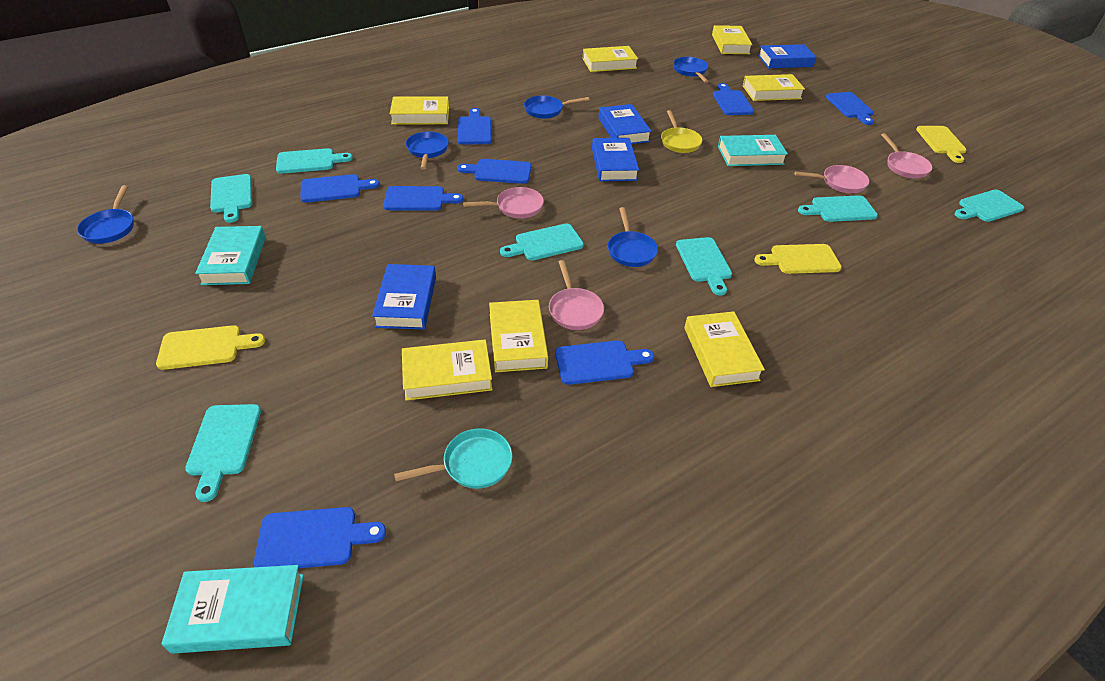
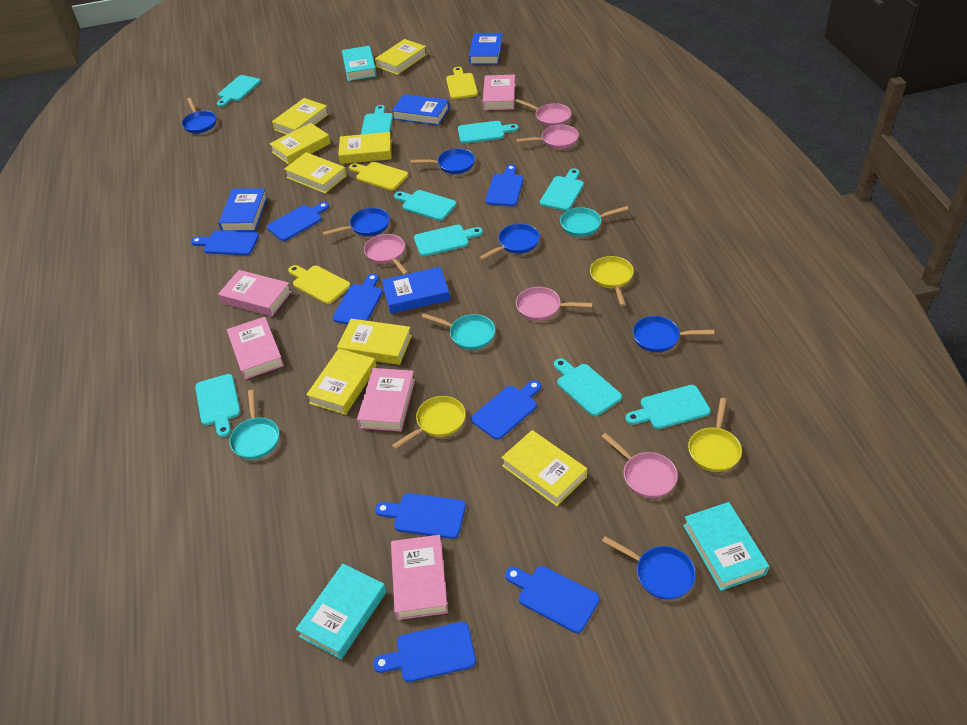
blue pan: 5 -> 6
pink book: 0 -> 5
pink pan: 4 -> 5
turquoise cutting board: 7 -> 9
turquoise pan: 1 -> 3
yellow book: 7 -> 8
yellow pan: 1 -> 3

